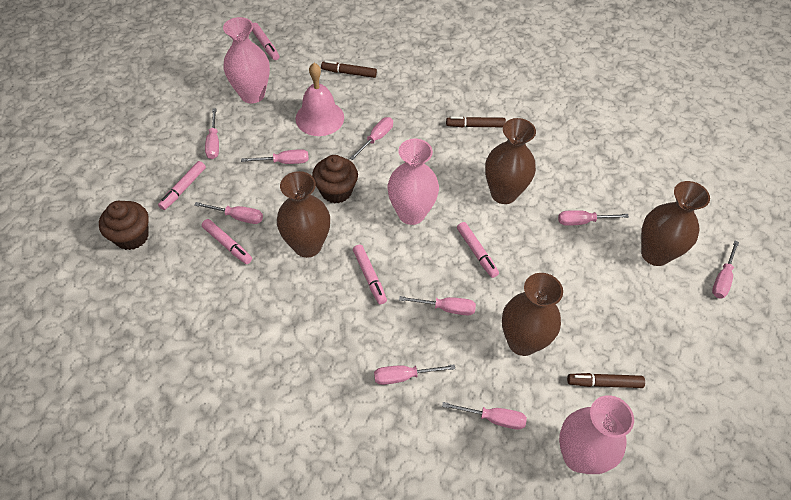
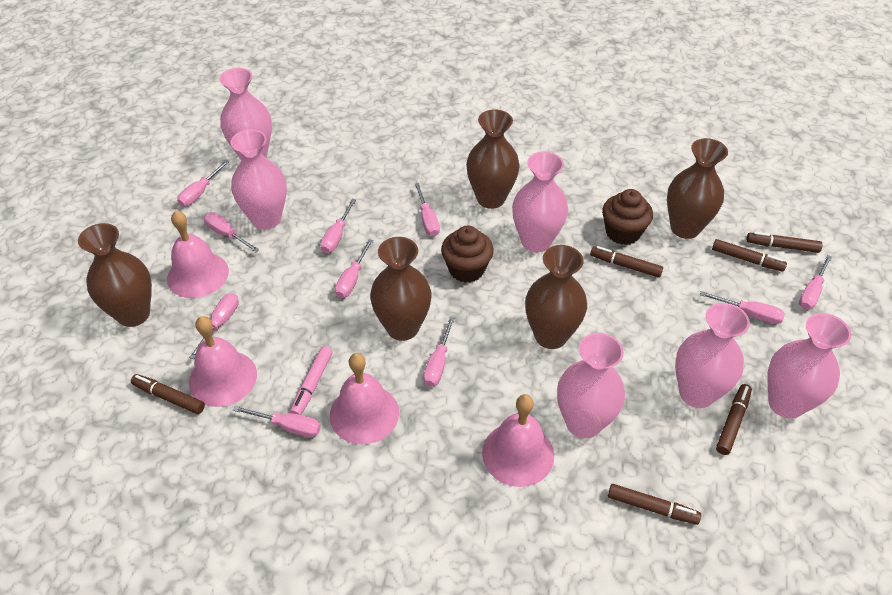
brown marker: 3 -> 6
brown vase: 4 -> 5
pink bell: 1 -> 4
pink marker: 5 -> 1
pink screwdriver: 9 -> 10
pink vase: 3 -> 6

